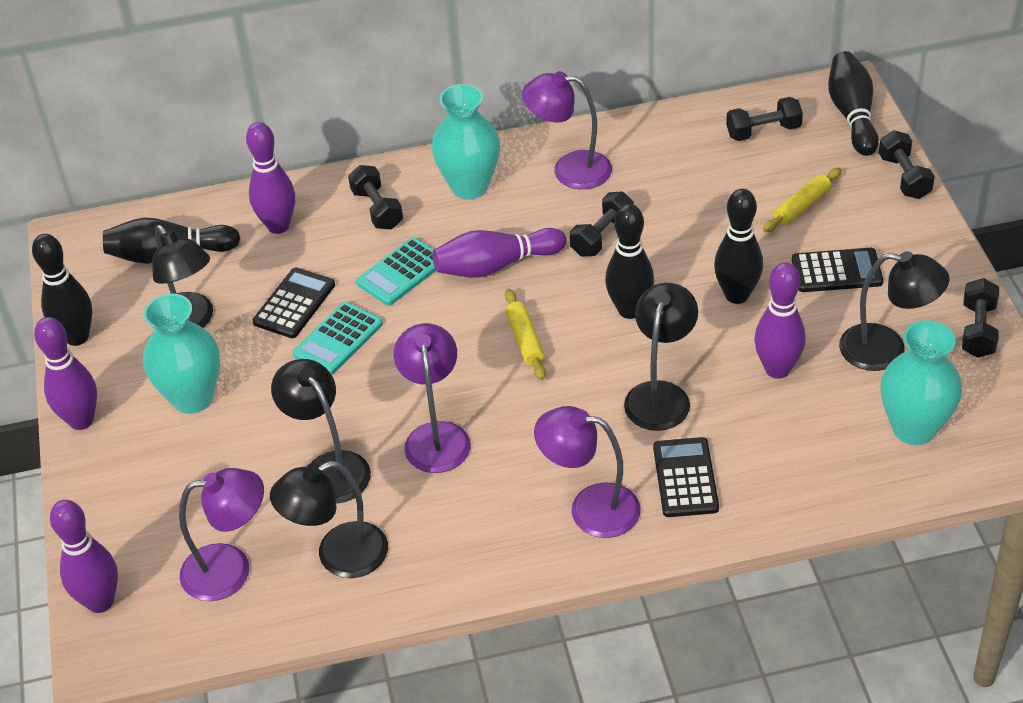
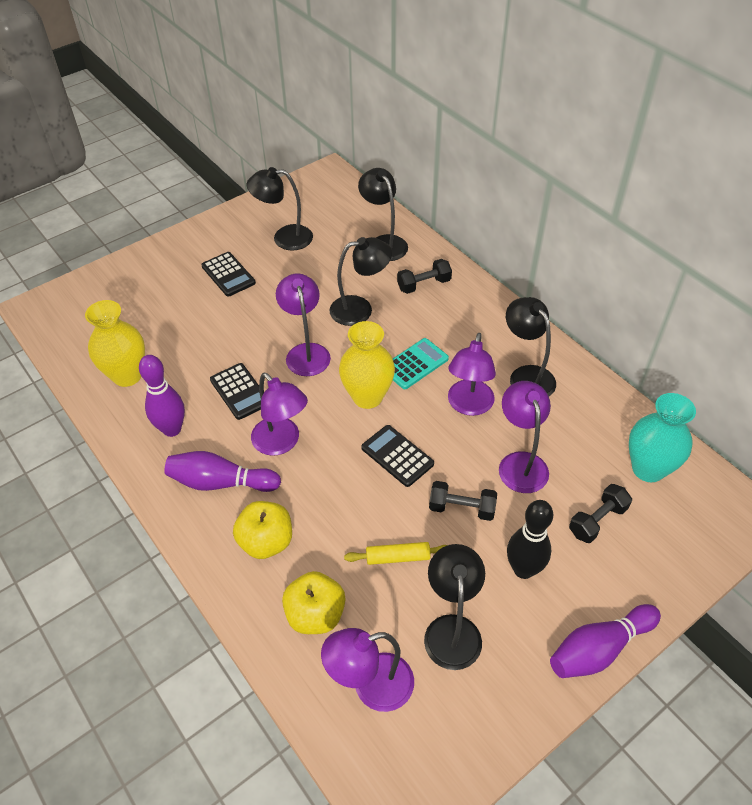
black bowling pin: 5 -> 1
black dumbbell: 5 -> 3
purple bowling pin: 5 -> 3
purple lamp: 4 -> 5
turquoise calculator: 2 -> 1
turquoise vase: 3 -> 1
yellow apple: 0 -> 2
yellow rolling pin: 2 -> 1
yellow vase: 0 -> 2

